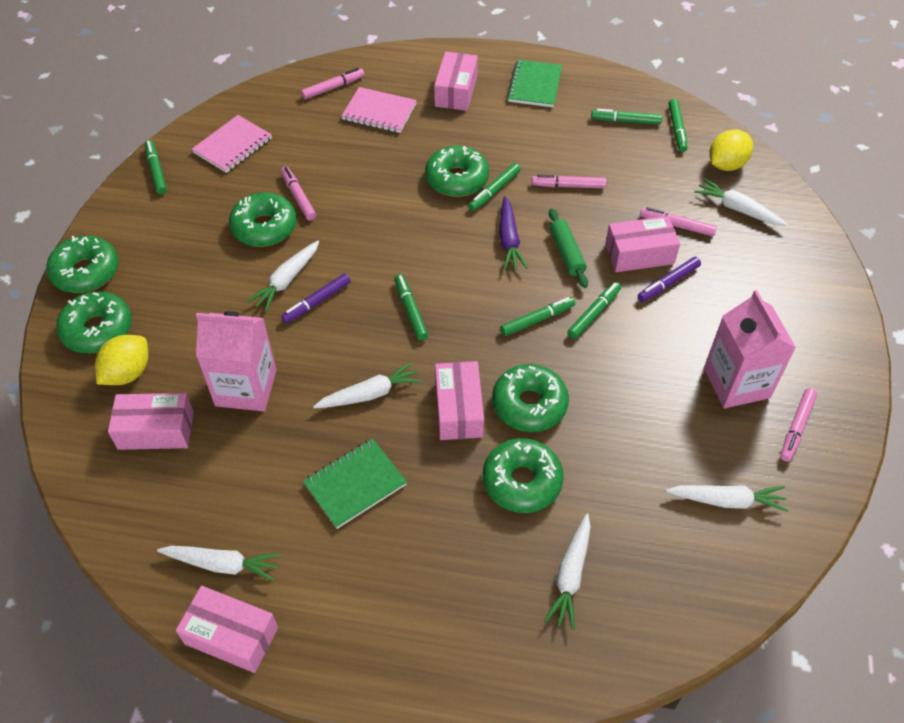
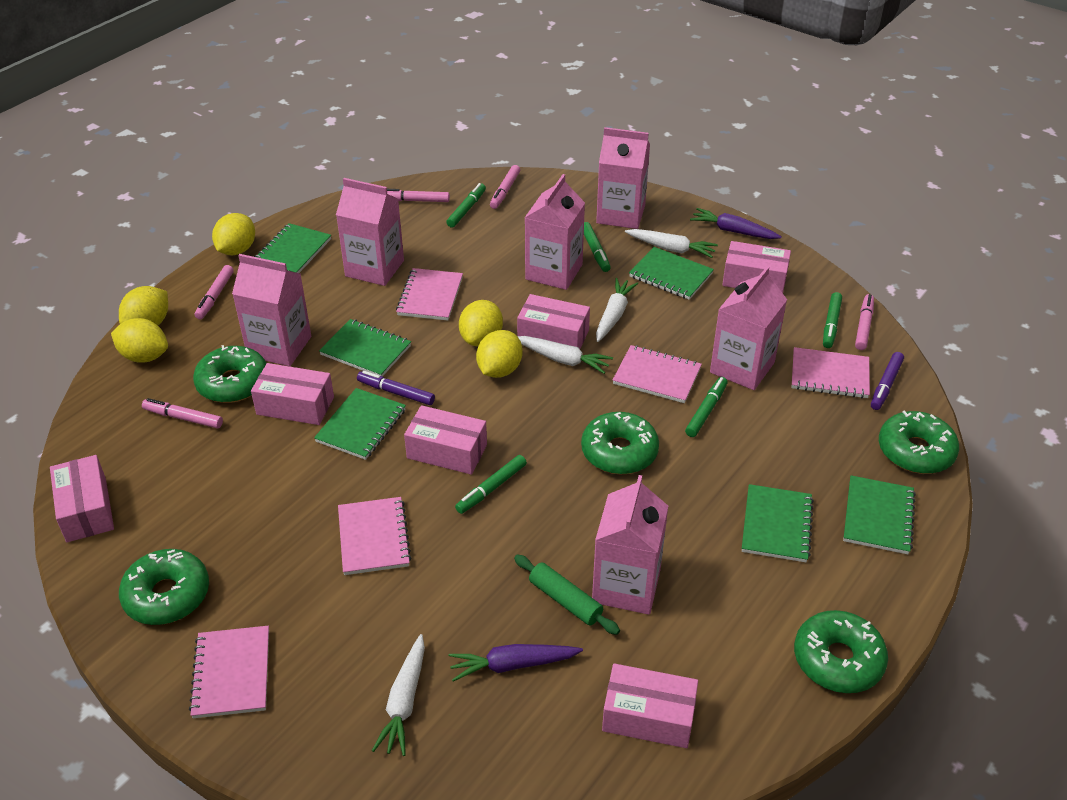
green donut: 6 -> 5
green marker: 7 -> 5
green notebook: 2 -> 6
pink box: 5 -> 6
pink carton: 2 -> 6
pink notebook: 2 -> 5
purple carrot: 1 -> 2
white carrot: 6 -> 4
yellow lemon: 2 -> 5

